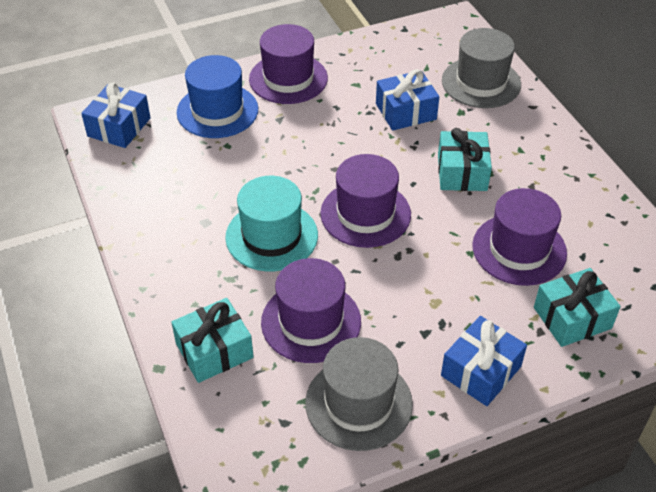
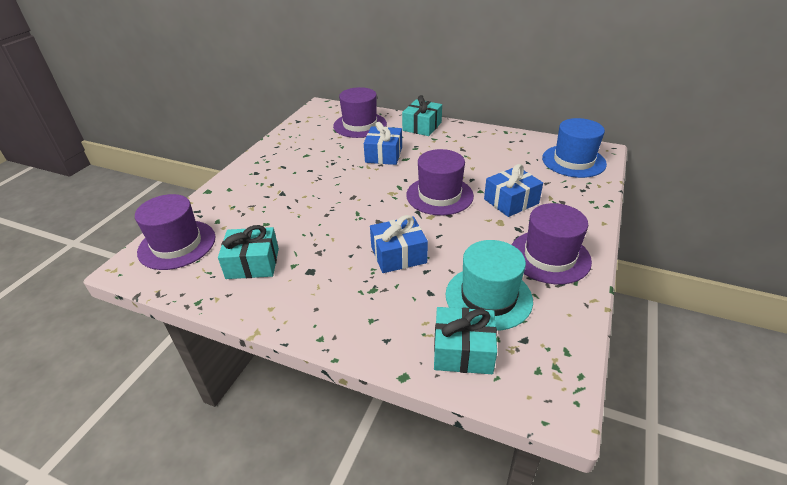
grey hat: 2 -> 0

